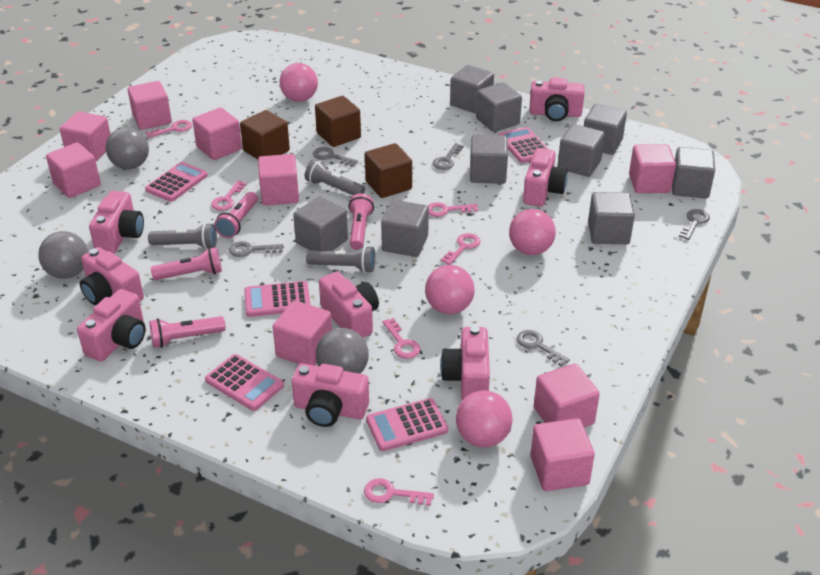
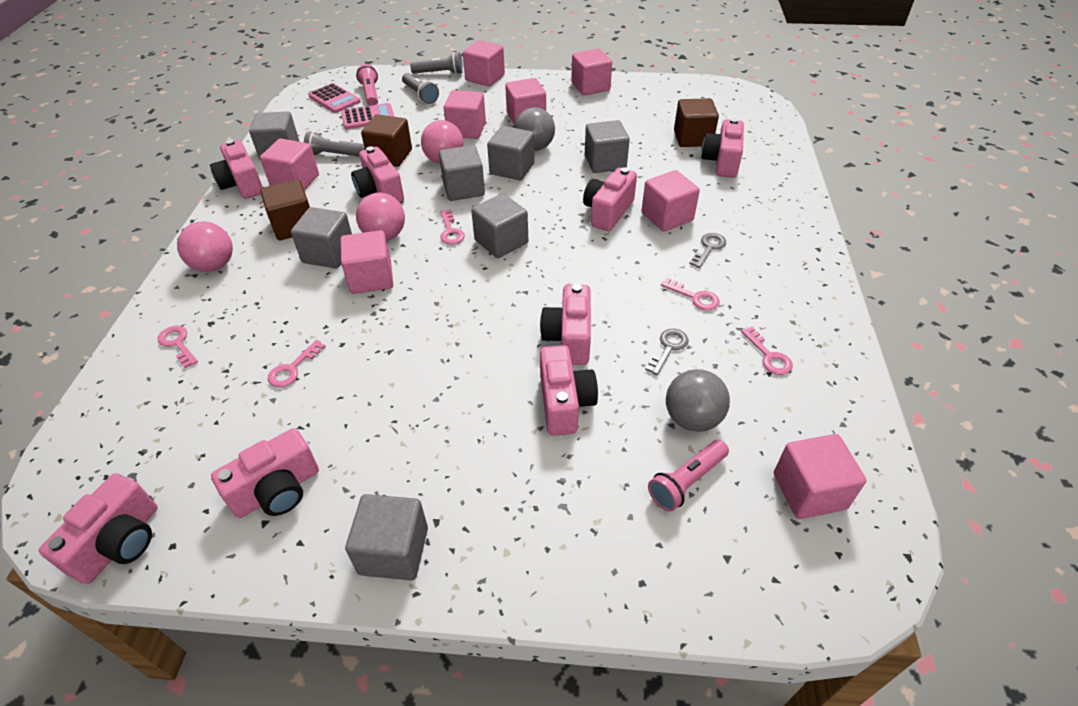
grey ball: 3 -> 2
grey cube: 9 -> 7
grey key: 5 -> 2
pink ball: 4 -> 3
pink calculator: 5 -> 2
pink cube: 9 -> 8
pink flashlight: 4 -> 2
pink key: 6 -> 5

